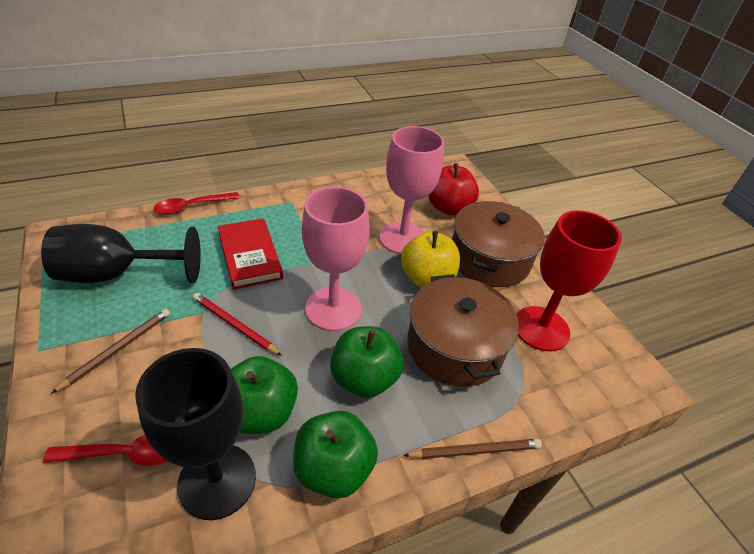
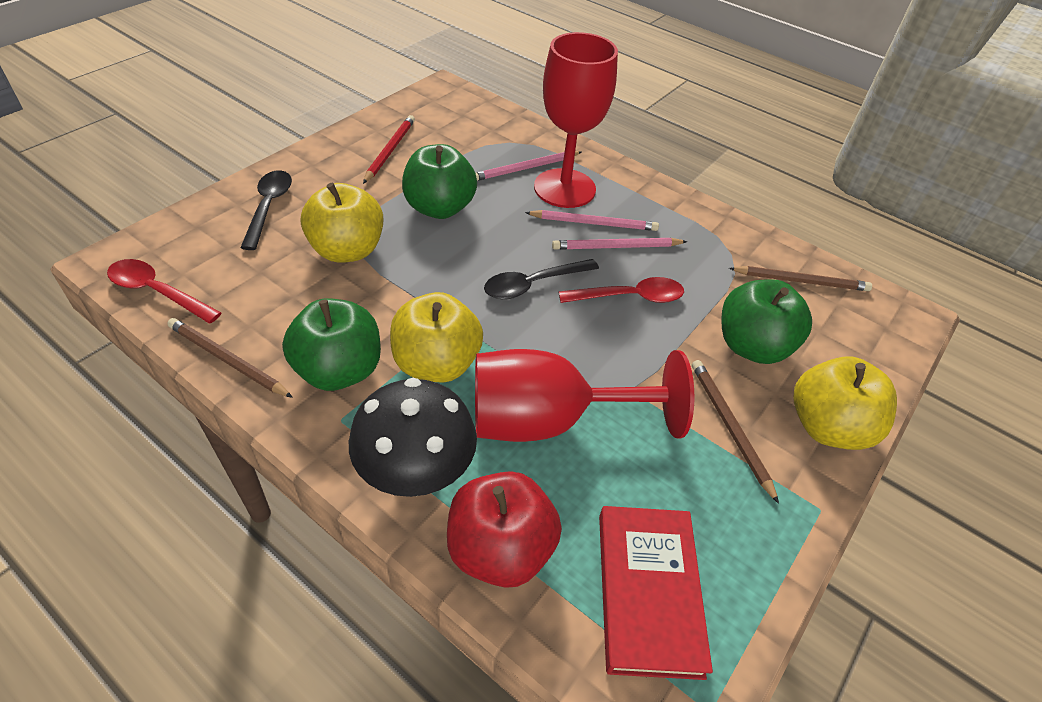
black goblet: 2 -> 0
black mushroom: 0 -> 1
black spoon: 0 -> 2
brown pencil: 2 -> 3
brown pot: 2 -> 0
pink goblet: 2 -> 0
pink pencil: 0 -> 3
red goblet: 1 -> 2
yellow apple: 1 -> 3

